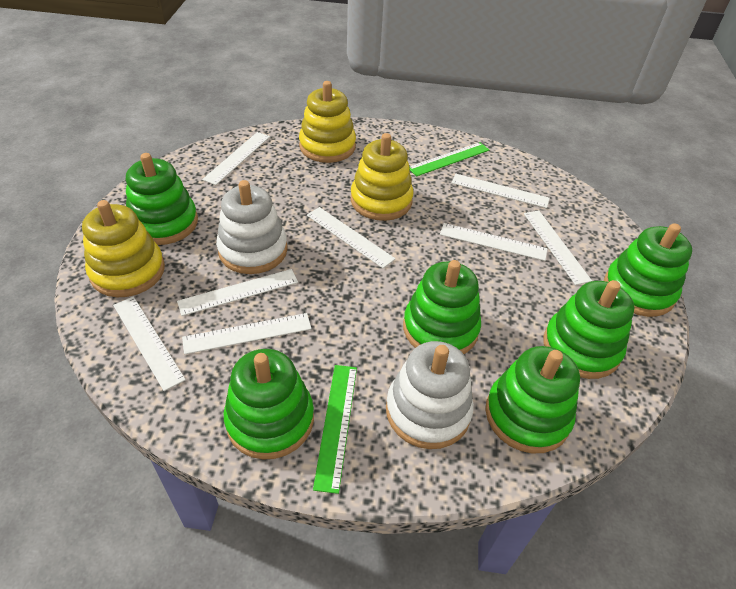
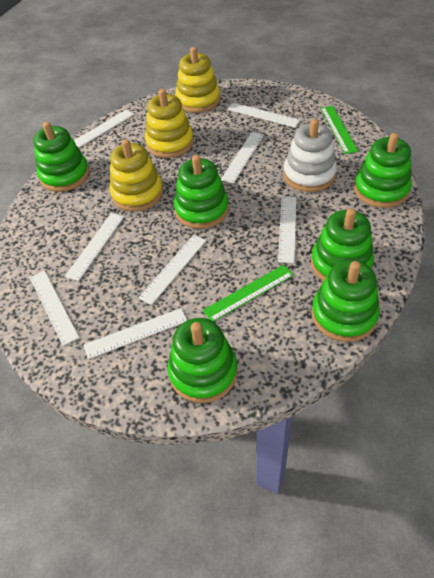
white stacking toy: 2 -> 1

